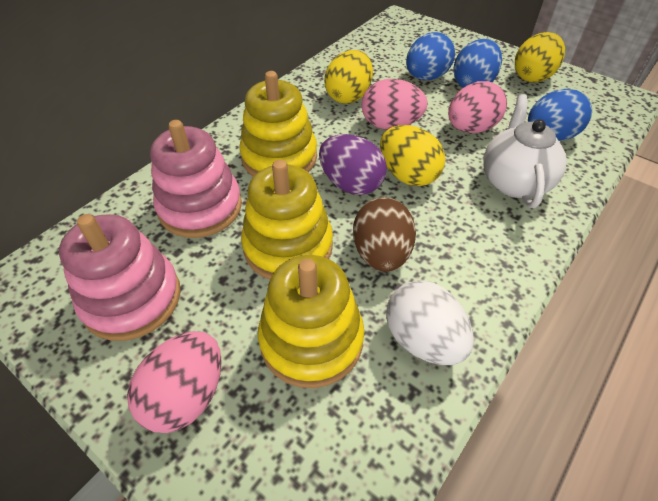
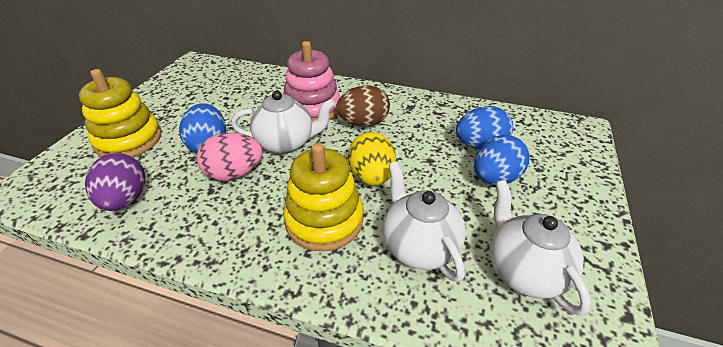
pink egg: 3 -> 1
pink stacking toy: 2 -> 1
white egg: 1 -> 0
white teapot: 1 -> 3
yellow egg: 3 -> 1
yellow stacking toy: 3 -> 2

